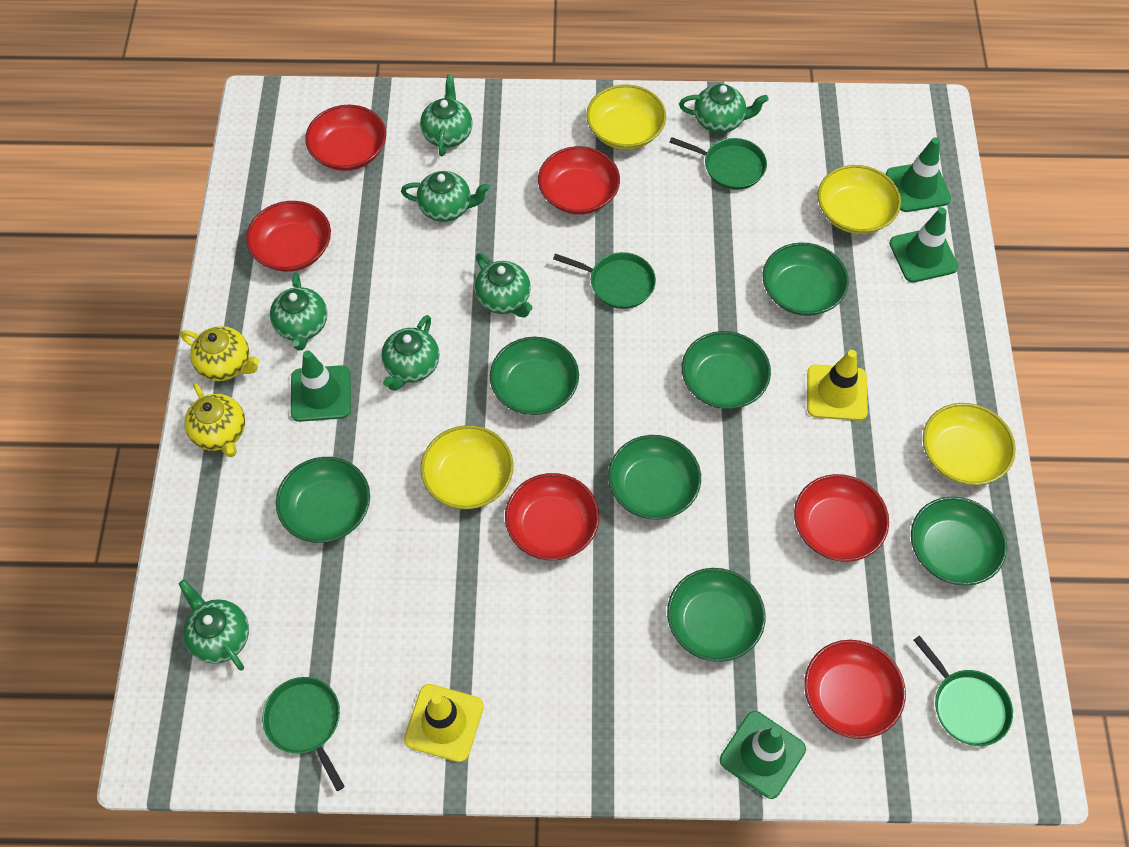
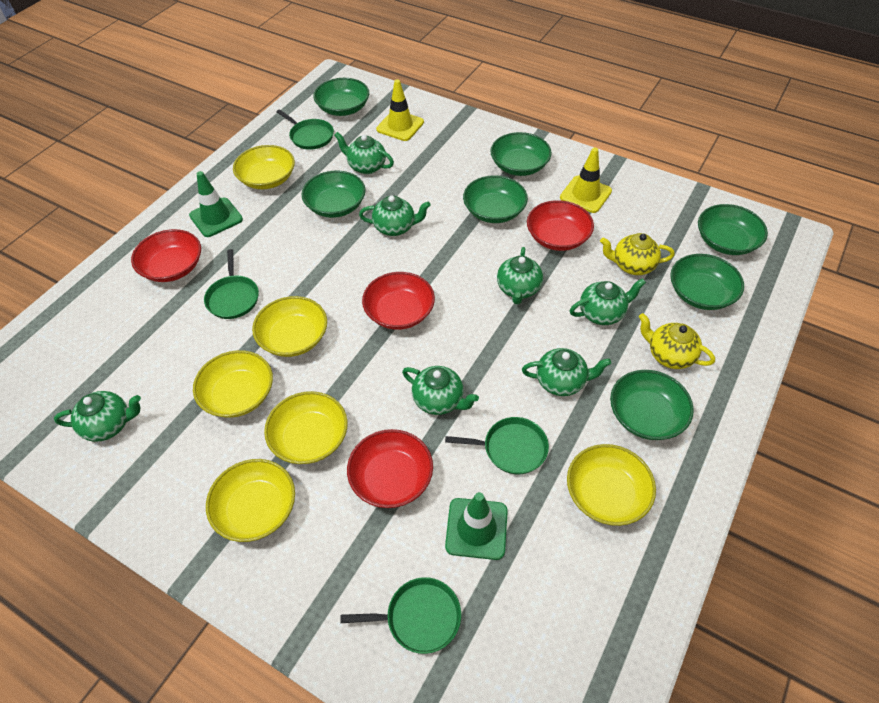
green traffic cone: 4 -> 2
red bowl: 6 -> 4
yellow bowl: 4 -> 6

